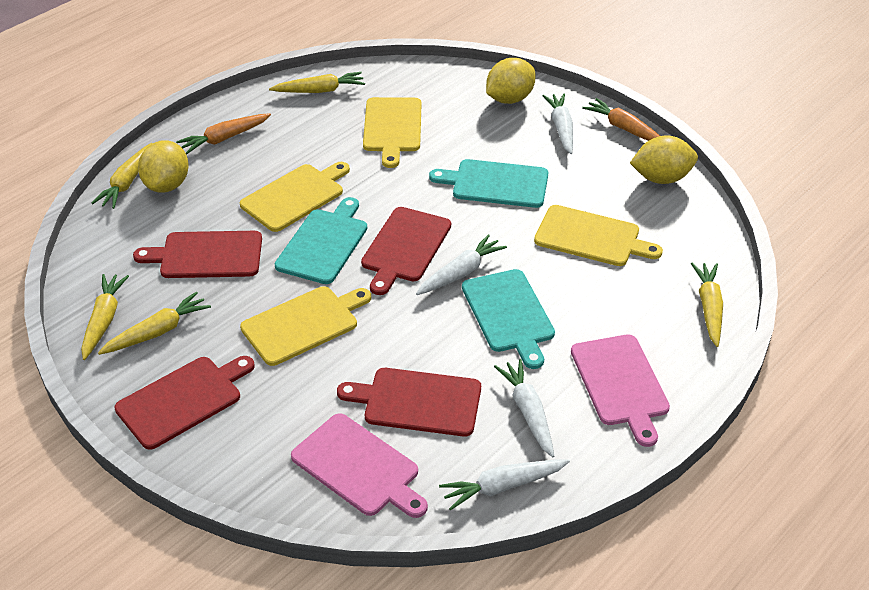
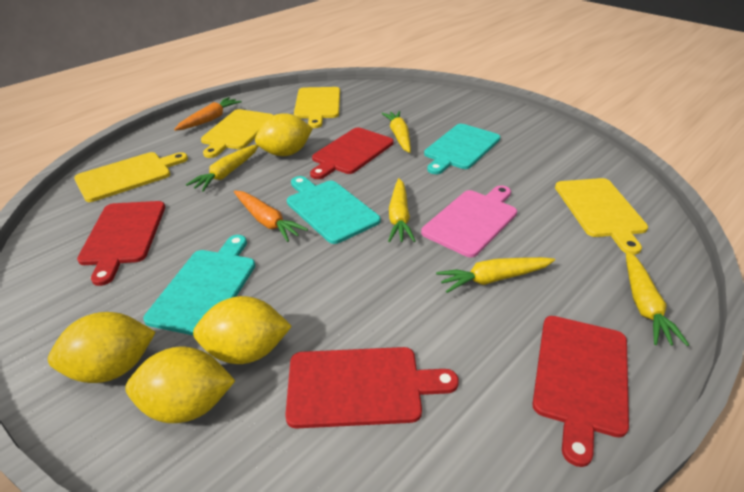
pink cutting board: 2 -> 1
white carrot: 4 -> 0
yellow lemon: 3 -> 4

